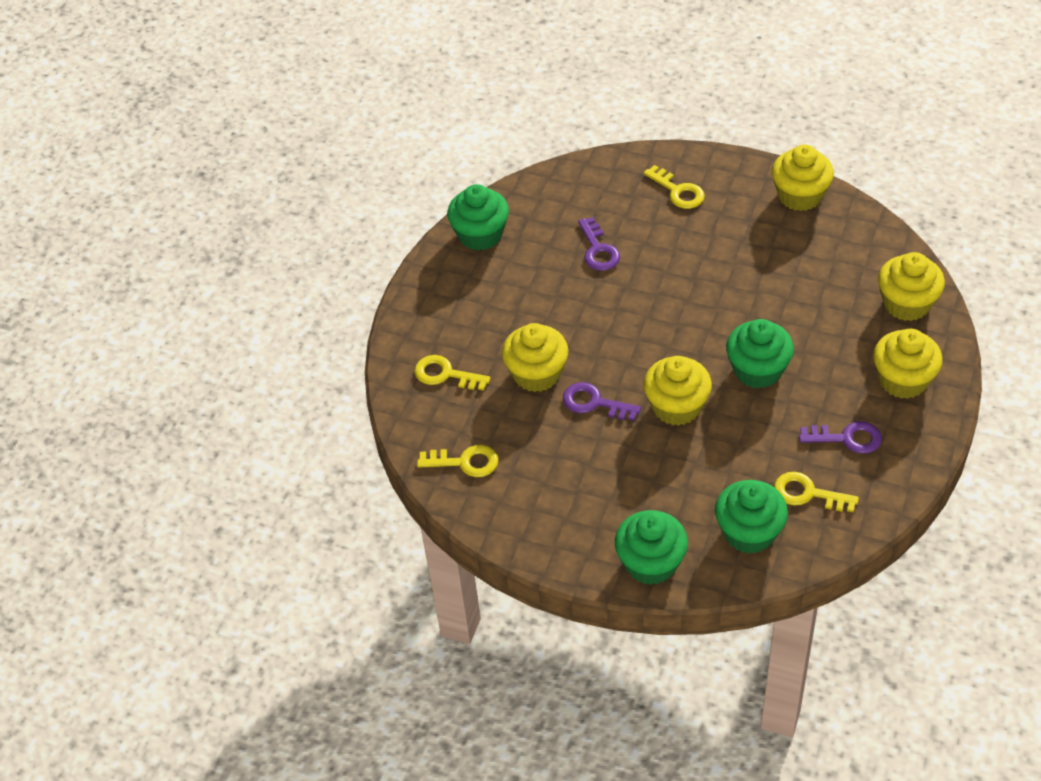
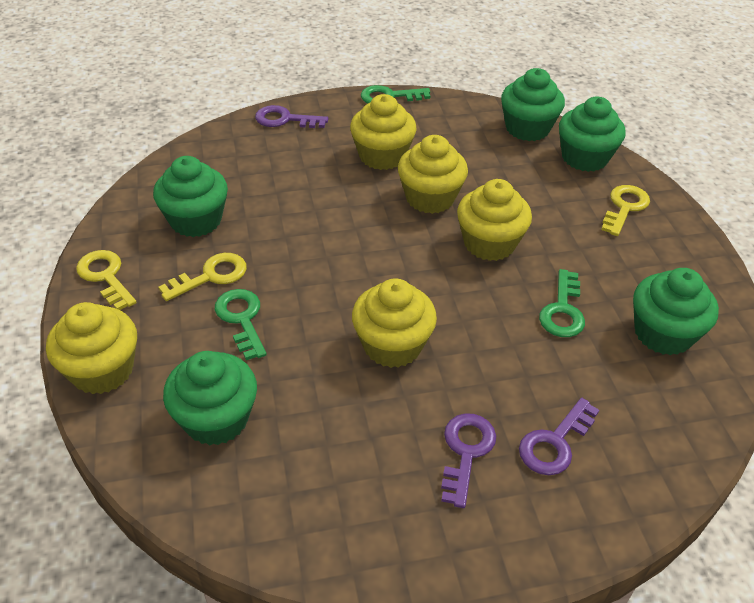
green cupcake: 4 -> 5
green key: 0 -> 3
yellow key: 4 -> 3

